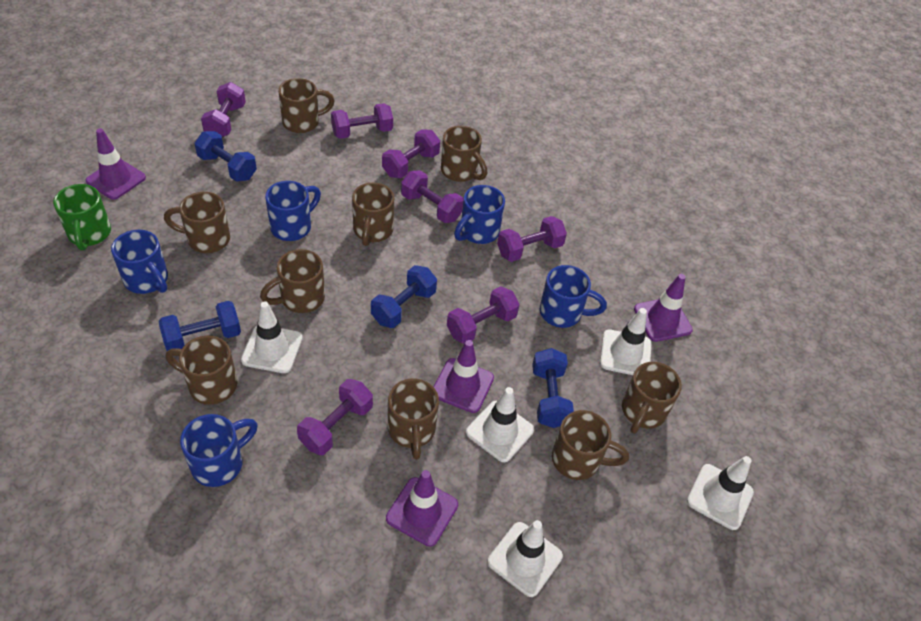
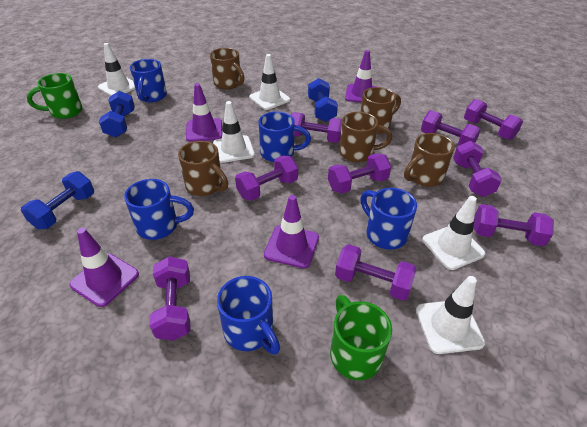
blue dumbbell: 4 -> 3
brown mug: 9 -> 5
green mug: 1 -> 2
purple dumbbell: 7 -> 9

